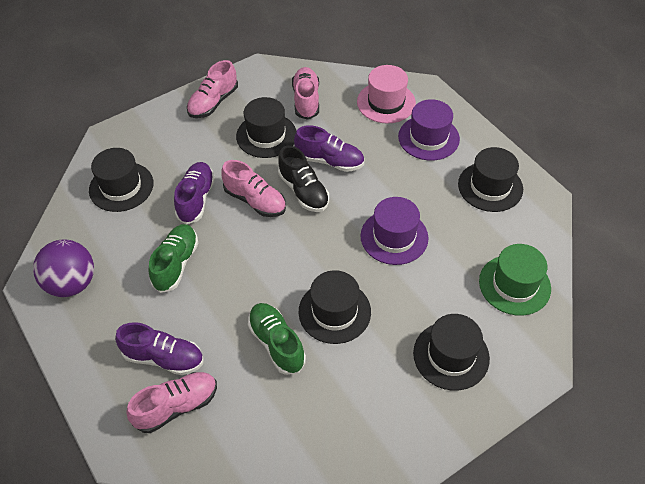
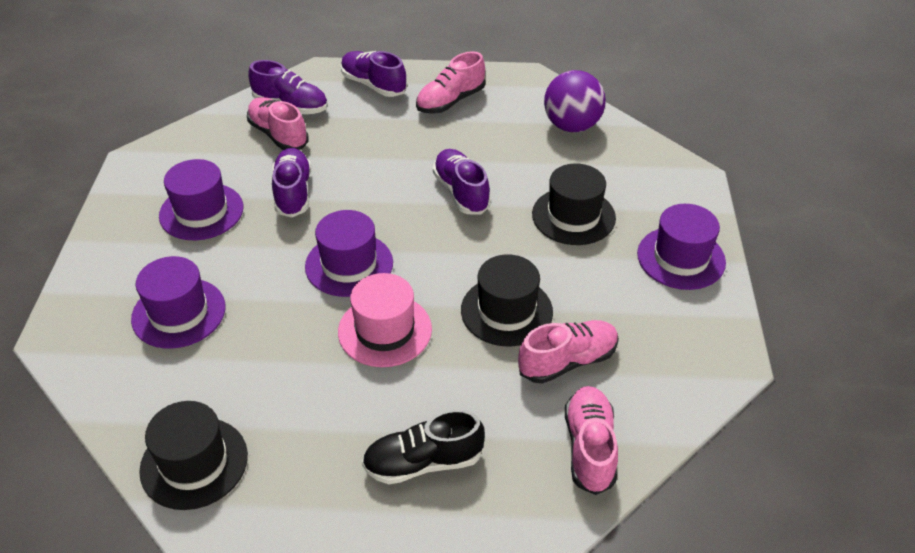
black hat: 5 -> 3
green hat: 1 -> 0
green shoe: 2 -> 0
purple hat: 2 -> 4
purple shoe: 3 -> 4

